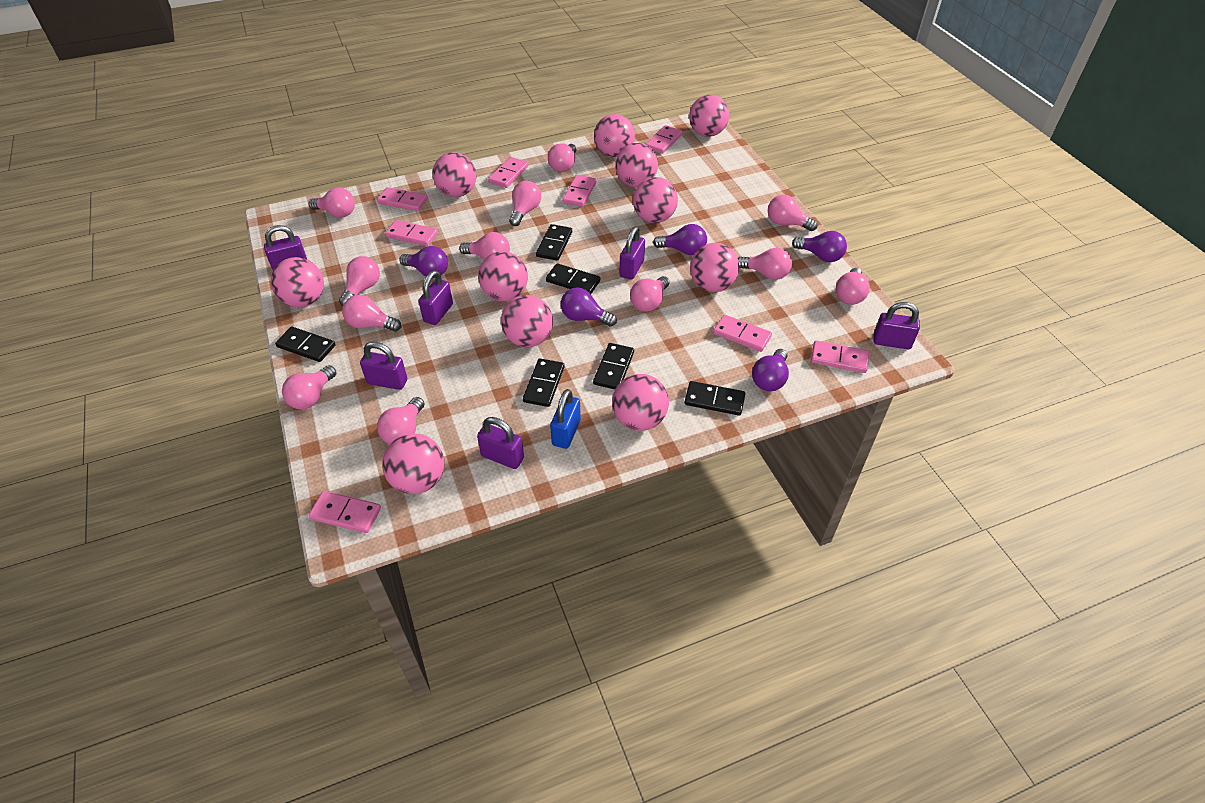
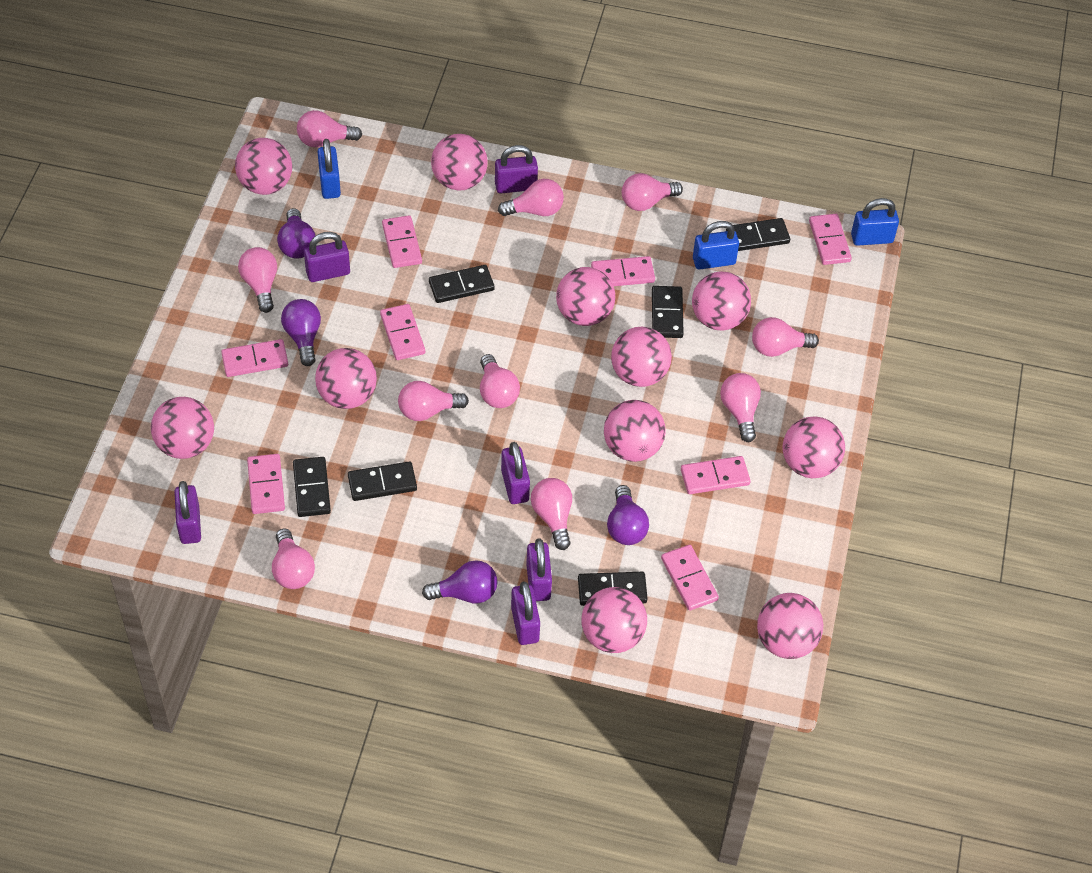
blue padlock: 1 -> 3
pink light bulb: 12 -> 10
purple light bulb: 5 -> 4

